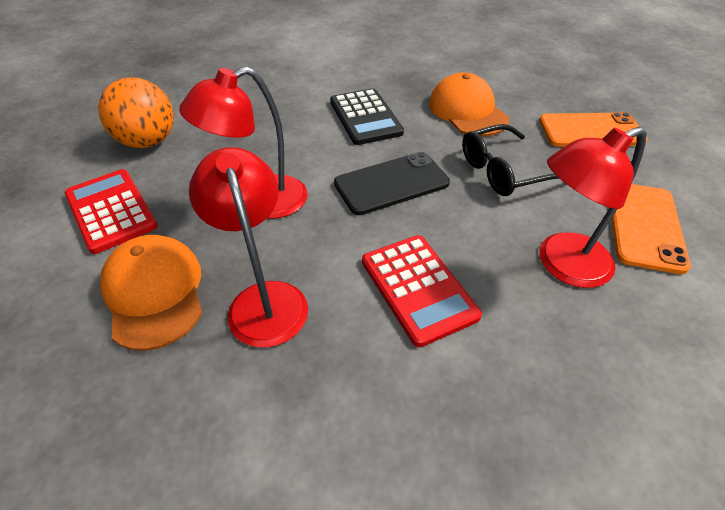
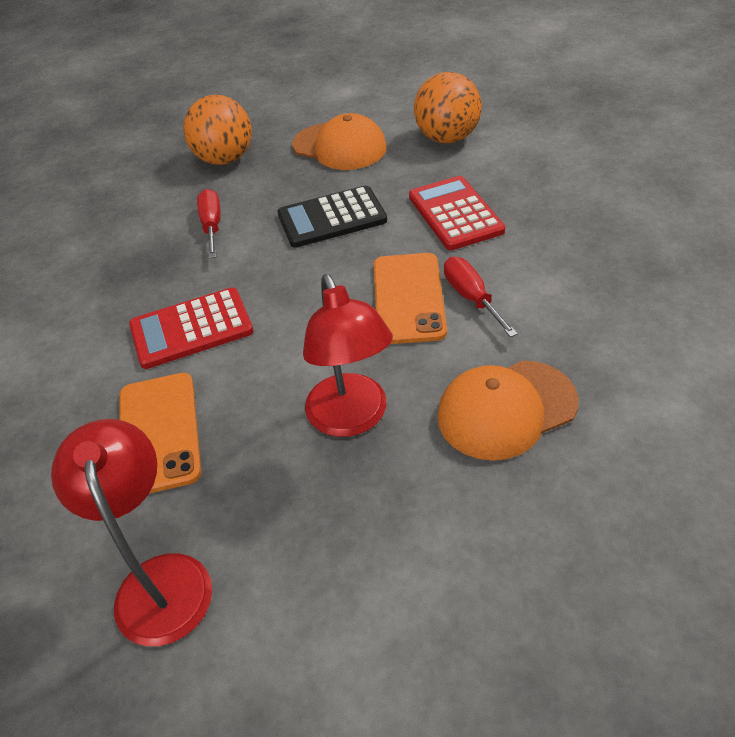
black glasses: 1 -> 0
black phone: 1 -> 0
orange ball: 1 -> 2
red lamp: 3 -> 2
red screwdriver: 0 -> 2

